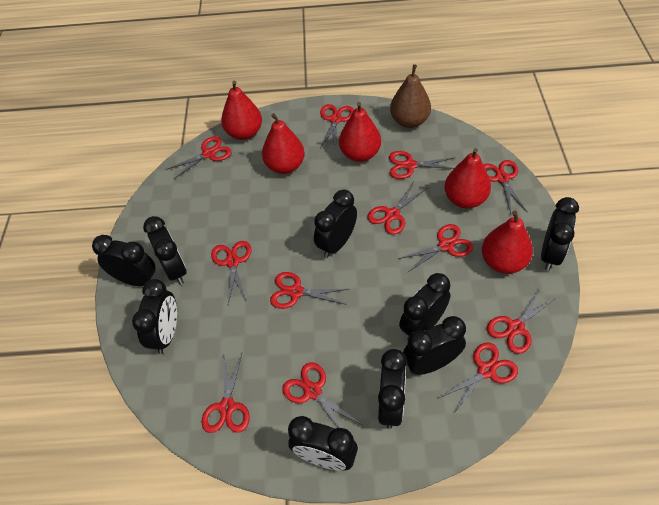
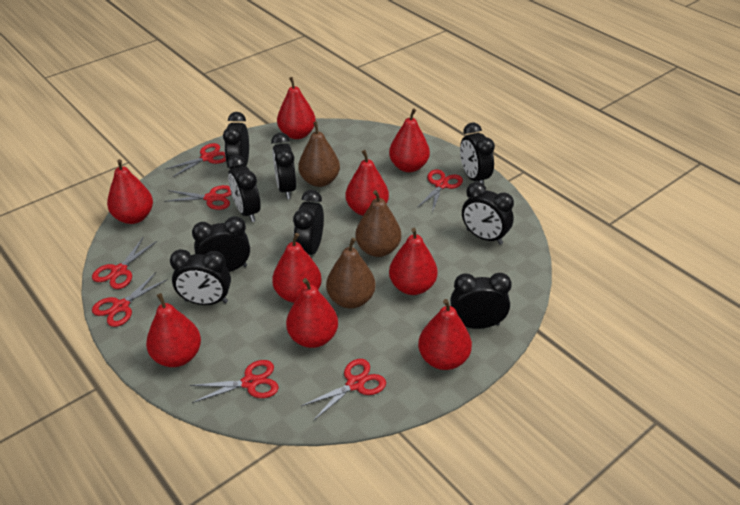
brown pear: 1 -> 3
red pear: 5 -> 9
red scissors: 12 -> 7

